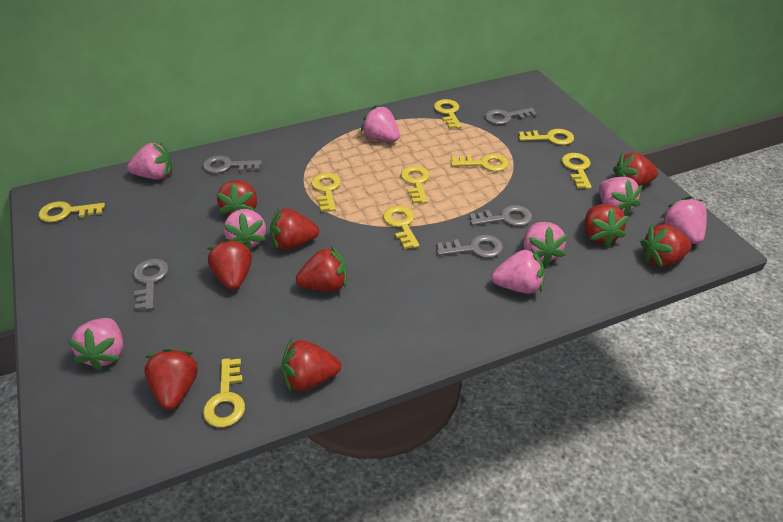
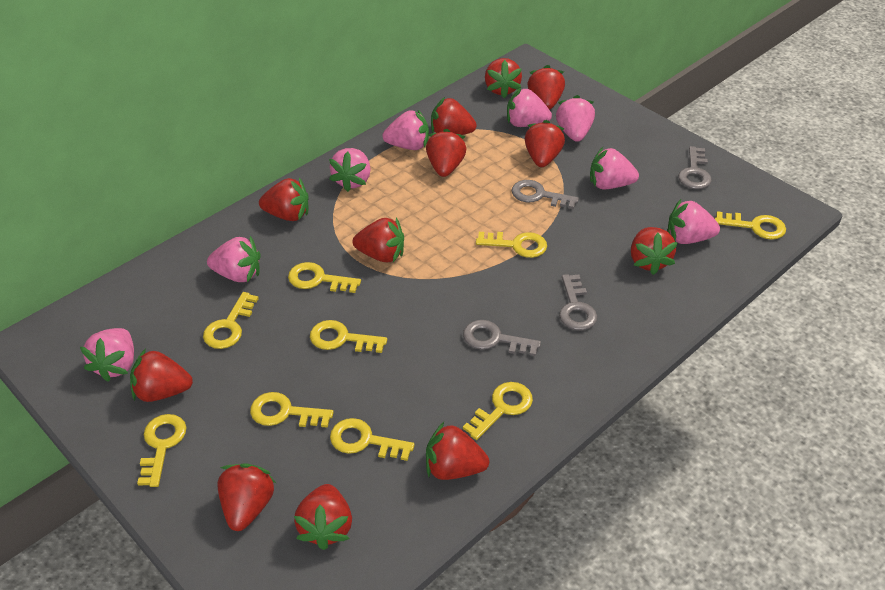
grey key: 5 -> 4
red strawberry: 9 -> 12

